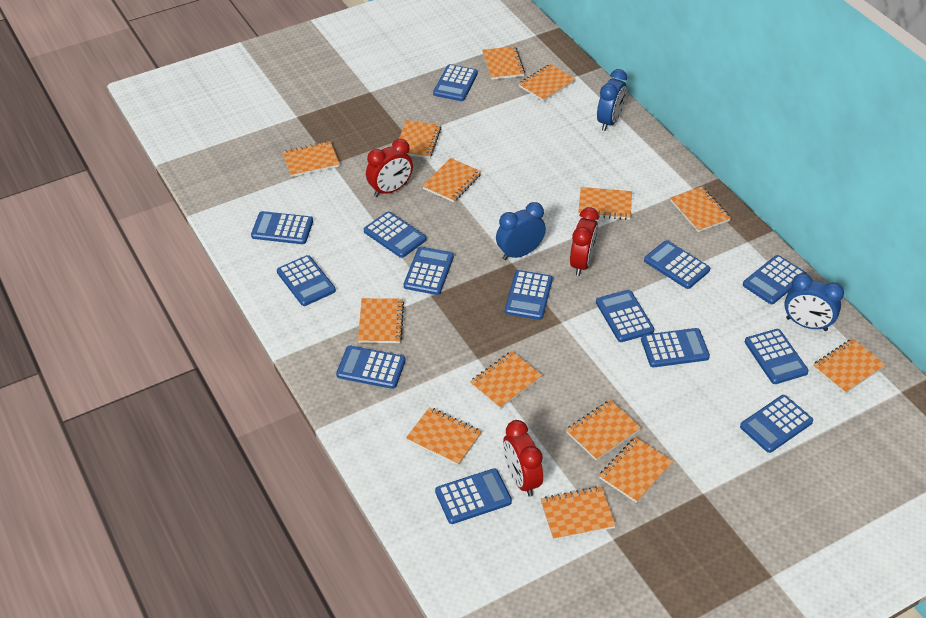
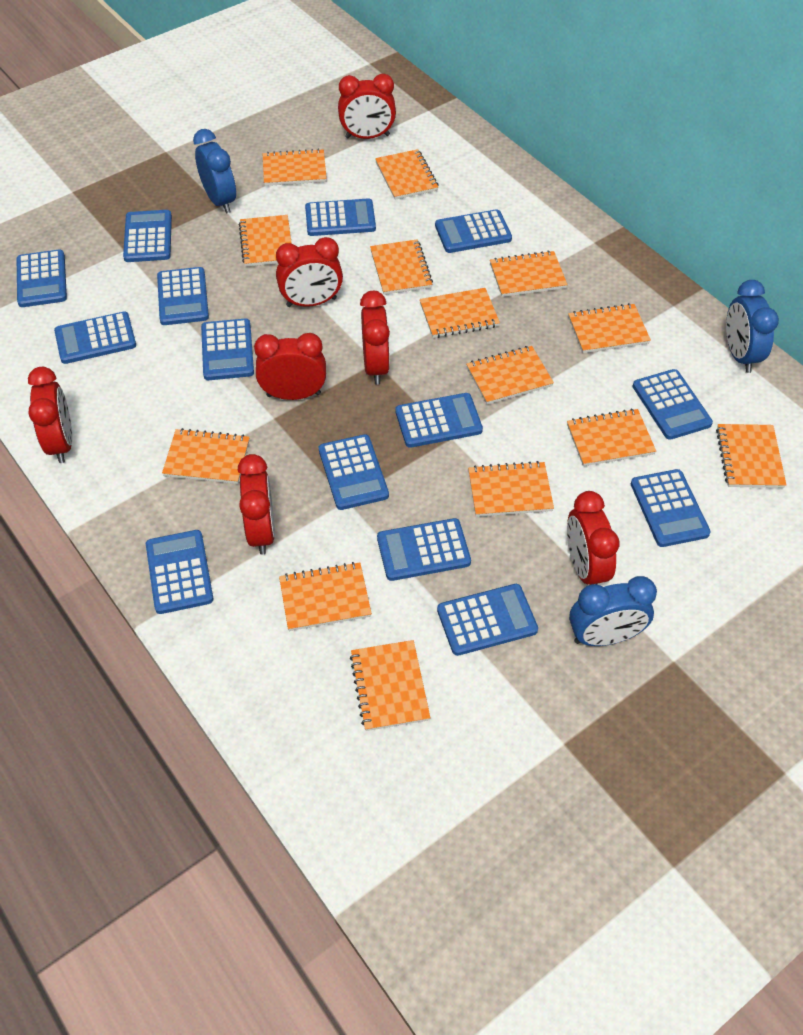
red clock: 3 -> 7

